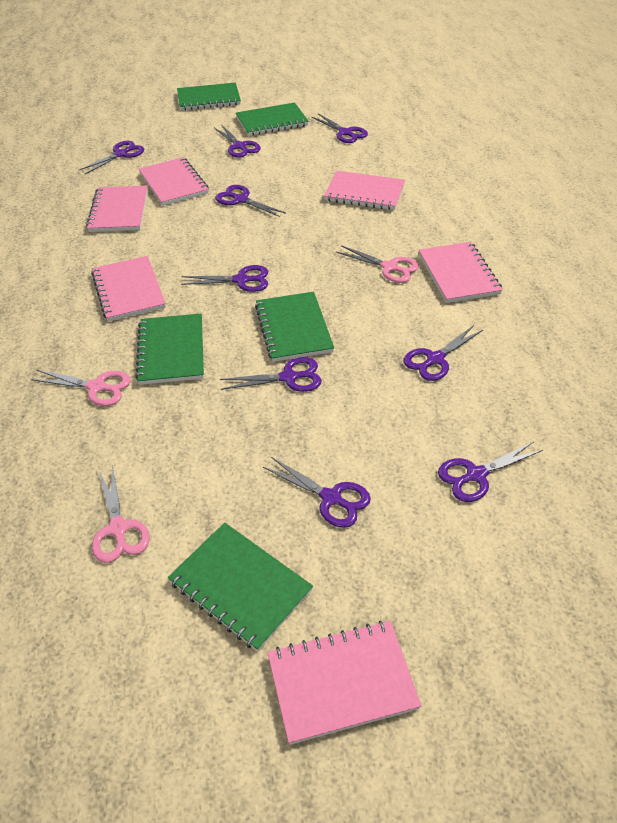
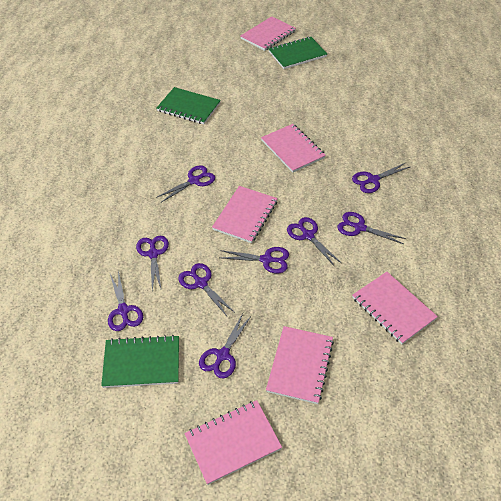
green notebook: 5 -> 3
pink scissors: 3 -> 0

